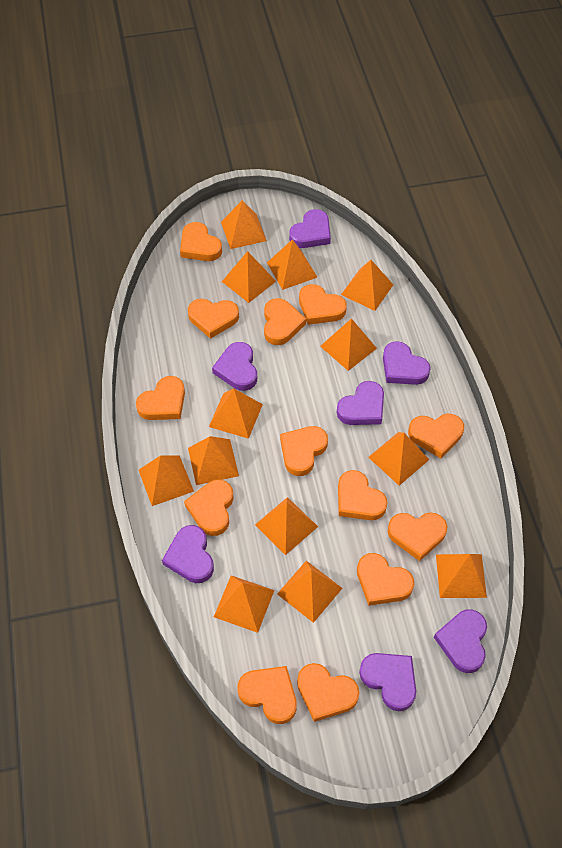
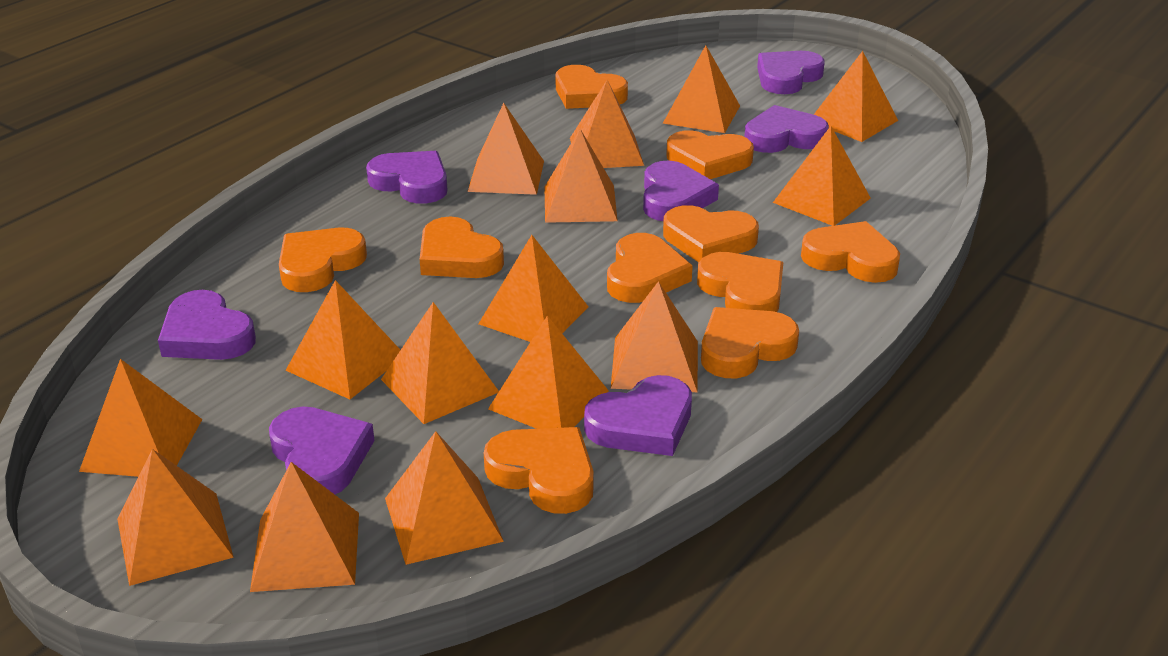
orange heart: 13 -> 10
orange pyramid: 13 -> 15

